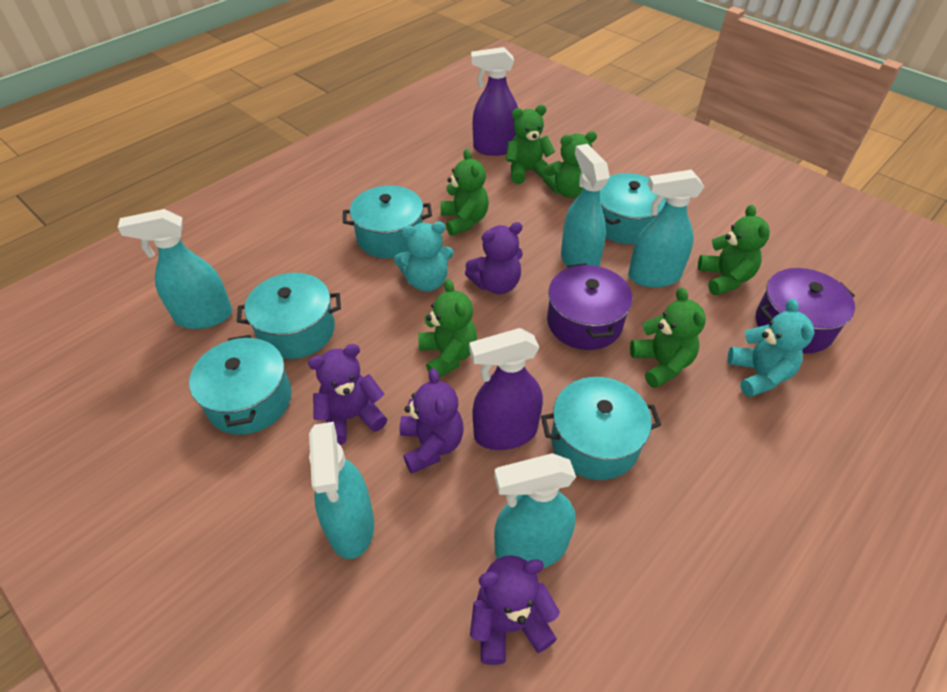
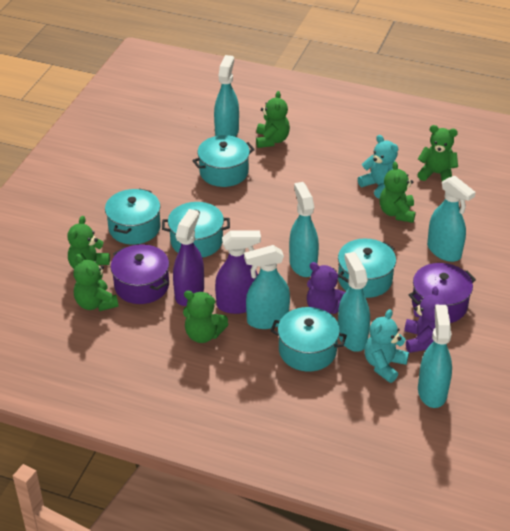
purple teddy bear: 4 -> 2
turquoise spray bottle: 5 -> 6

